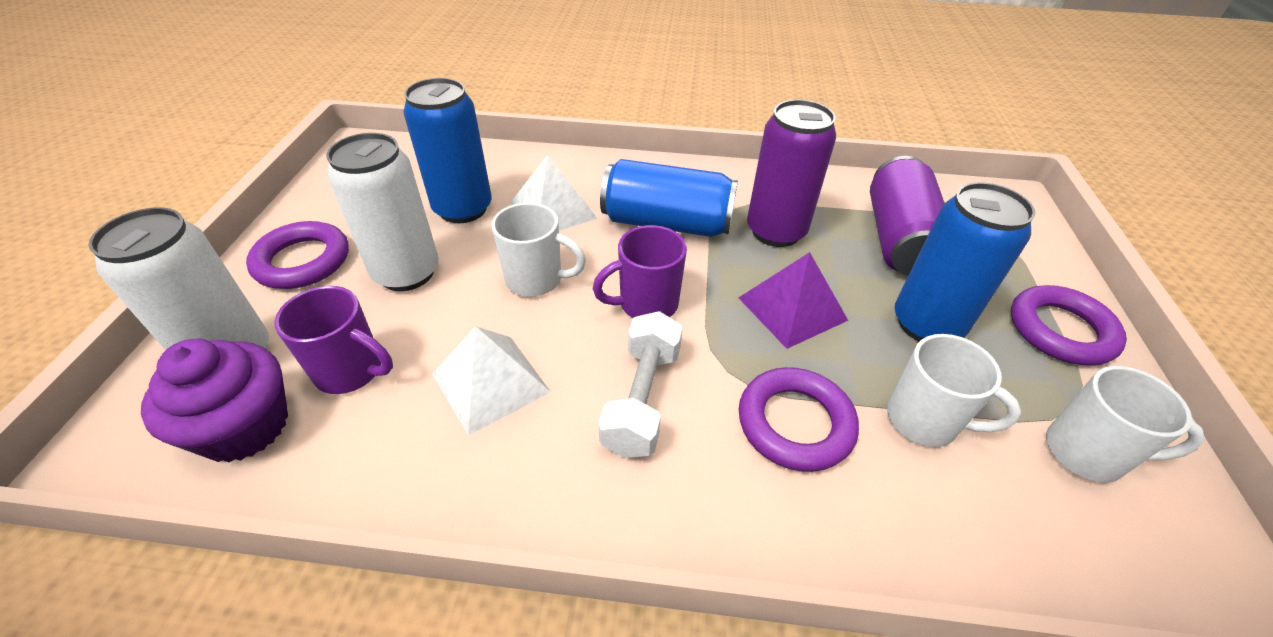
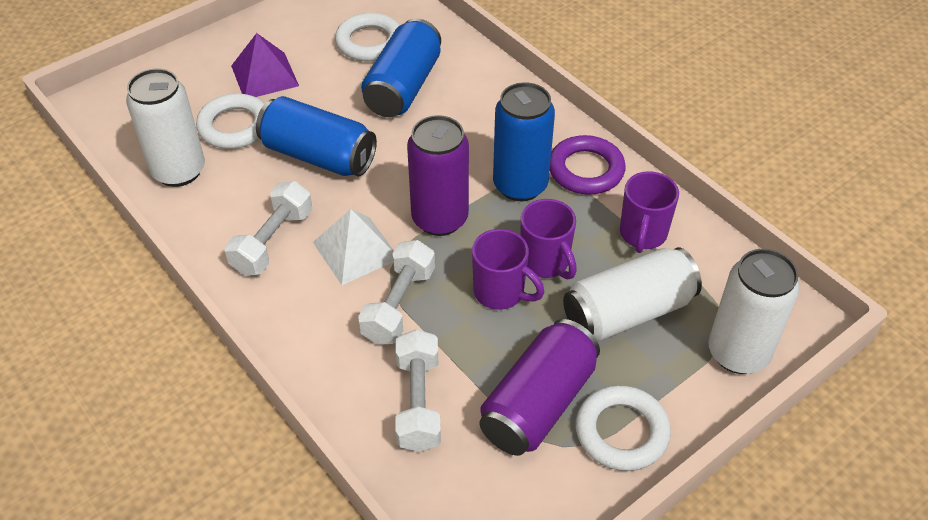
purple cupcake: 1 -> 0
purple mug: 2 -> 3
purple ring: 3 -> 1
white can: 2 -> 3
white dumbbell: 1 -> 3
white mug: 3 -> 0
white pyramid: 2 -> 1
white ring: 0 -> 3

